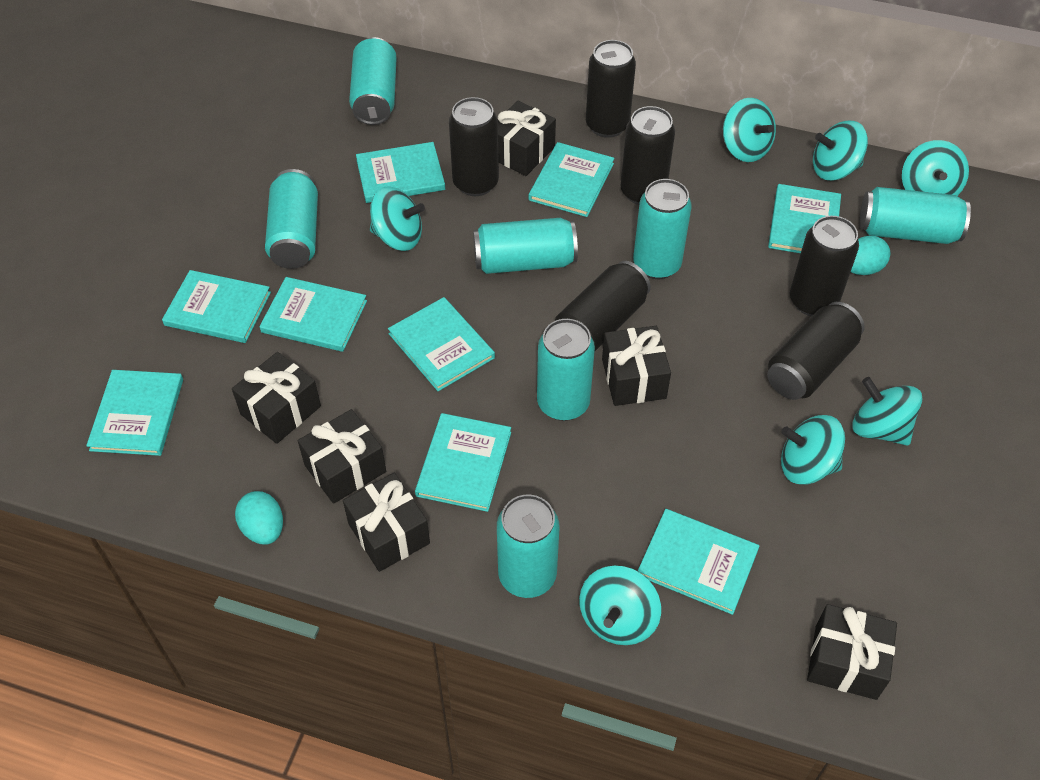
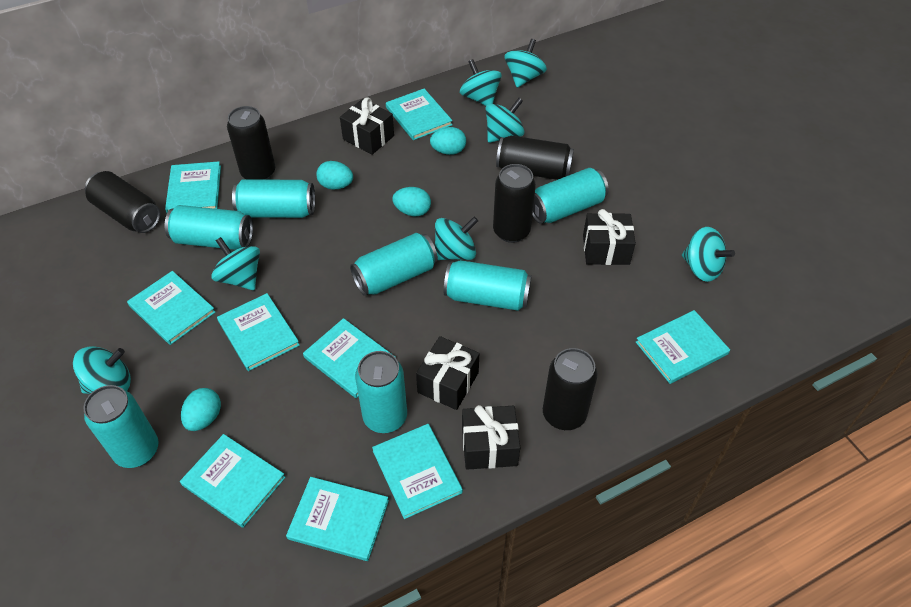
black can: 6 -> 5
black gift: 6 -> 4
turquoise egg: 2 -> 4

